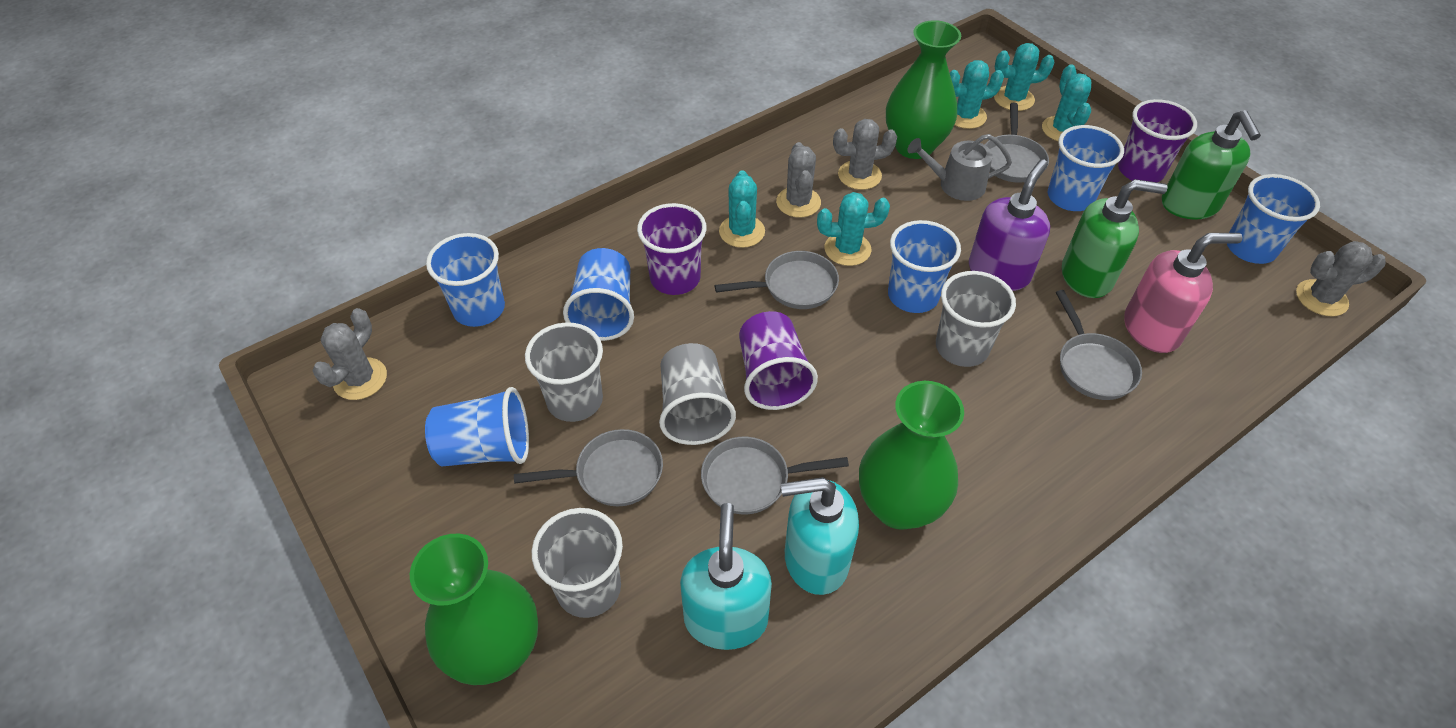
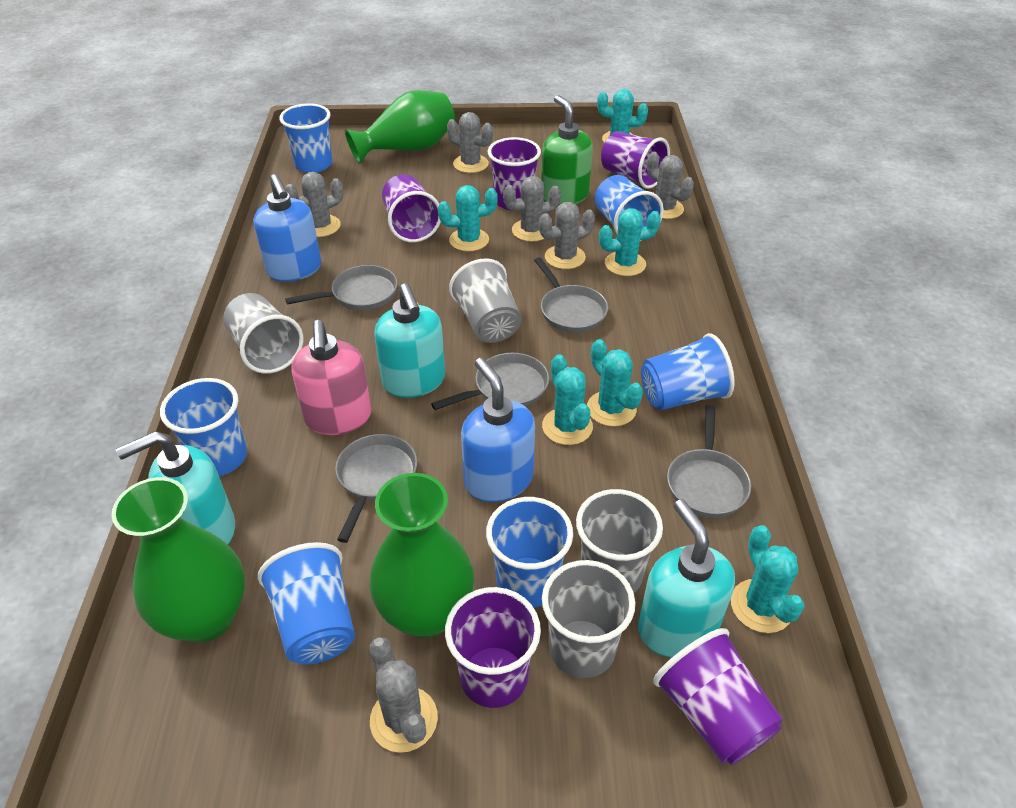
blue soap dispenser: 0 -> 2
green soap dispenser: 2 -> 1
grey cactus: 4 -> 6
grey watering can: 1 -> 0
purple cup: 3 -> 5
purple soap dispenser: 1 -> 0
turquoise cactus: 5 -> 6
turquoise soap dispenser: 2 -> 3

